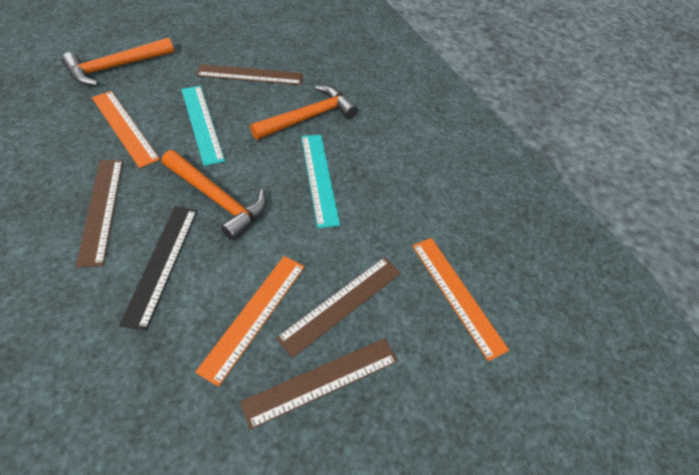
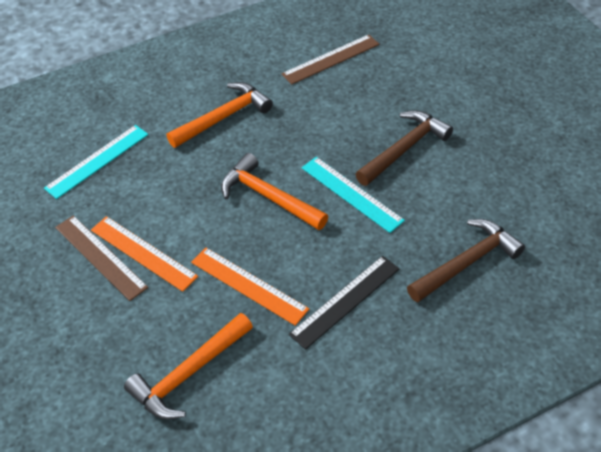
brown hammer: 0 -> 2
brown ruler: 4 -> 2
orange ruler: 3 -> 2

